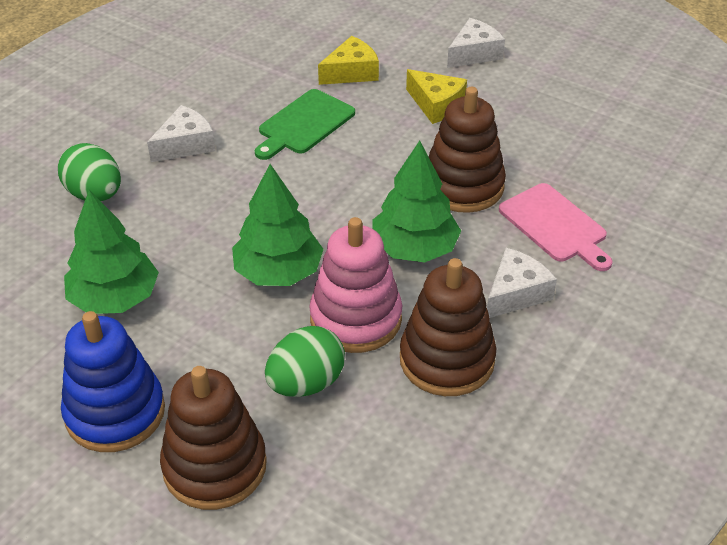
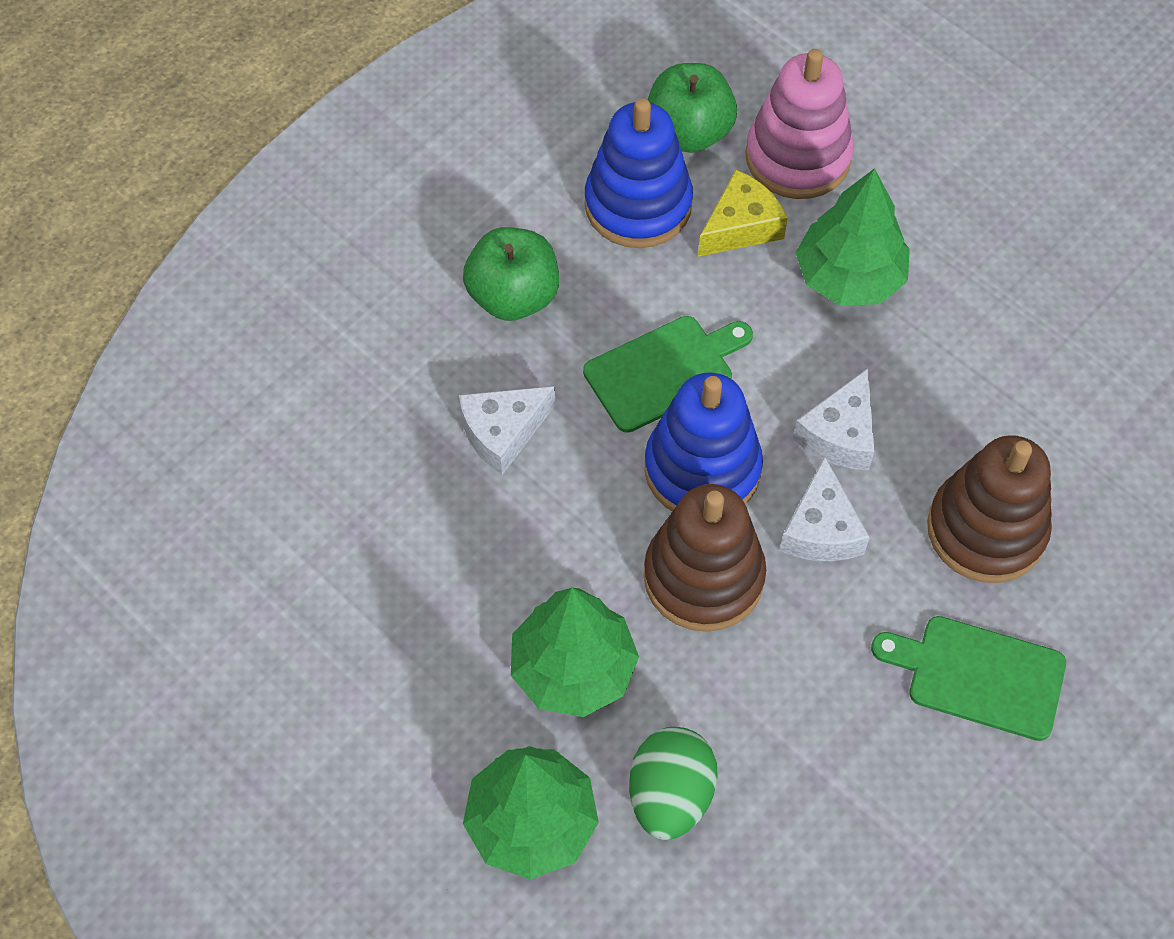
blue stacking toy: 1 -> 2
brown stacking toy: 3 -> 2
green apple: 0 -> 2
green cutting board: 1 -> 2
green egg: 2 -> 1
pink cutting board: 1 -> 0
yellow cheese: 2 -> 1

